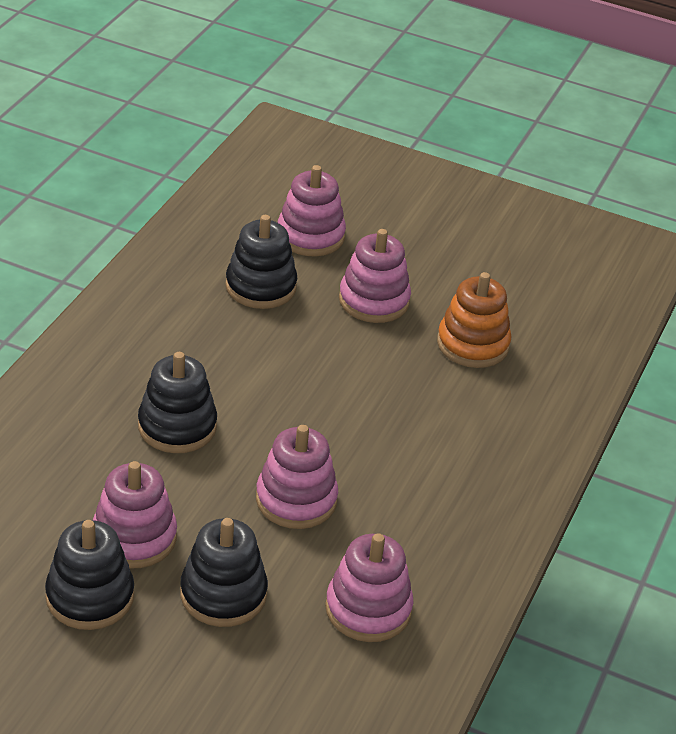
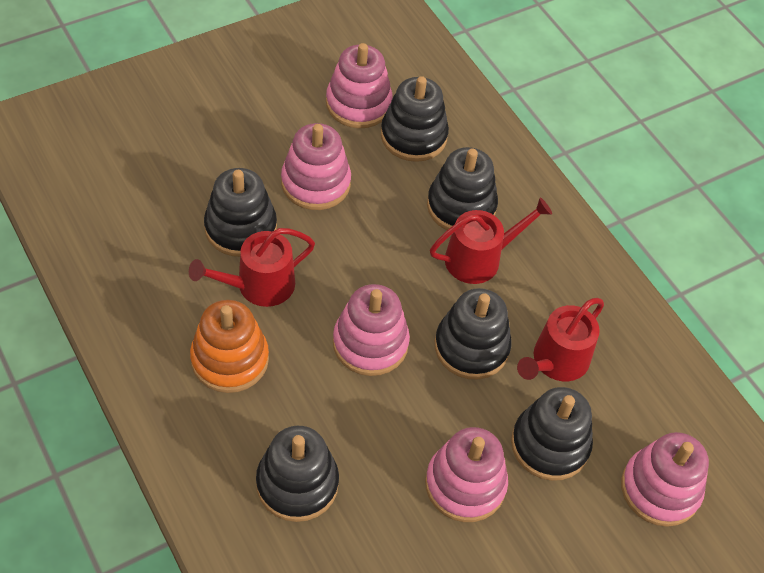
black stacking toy: 4 -> 6
red watering can: 0 -> 3

